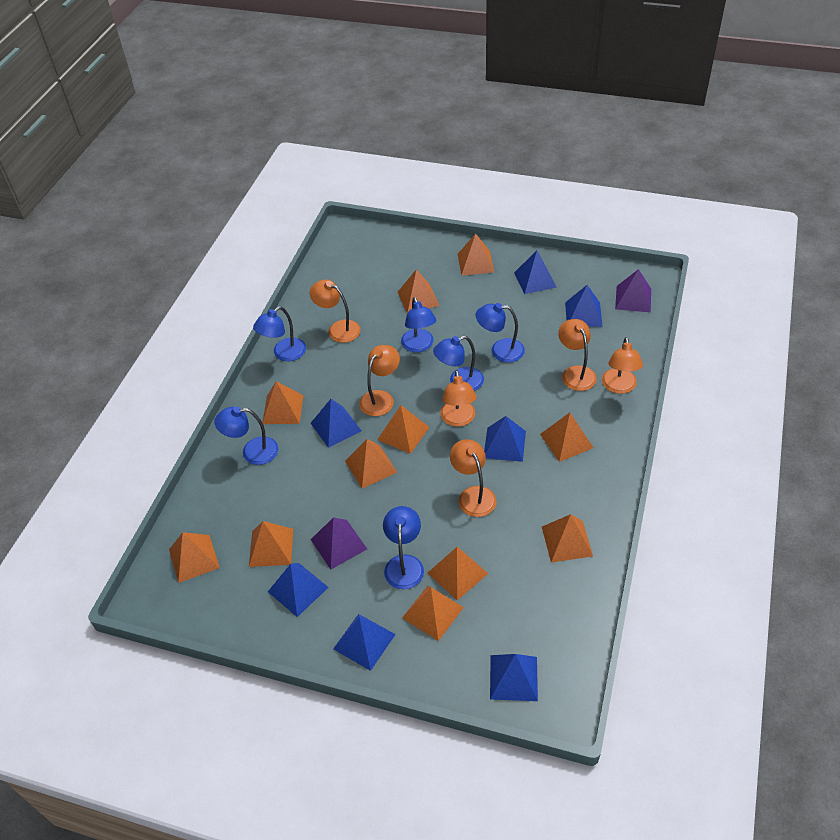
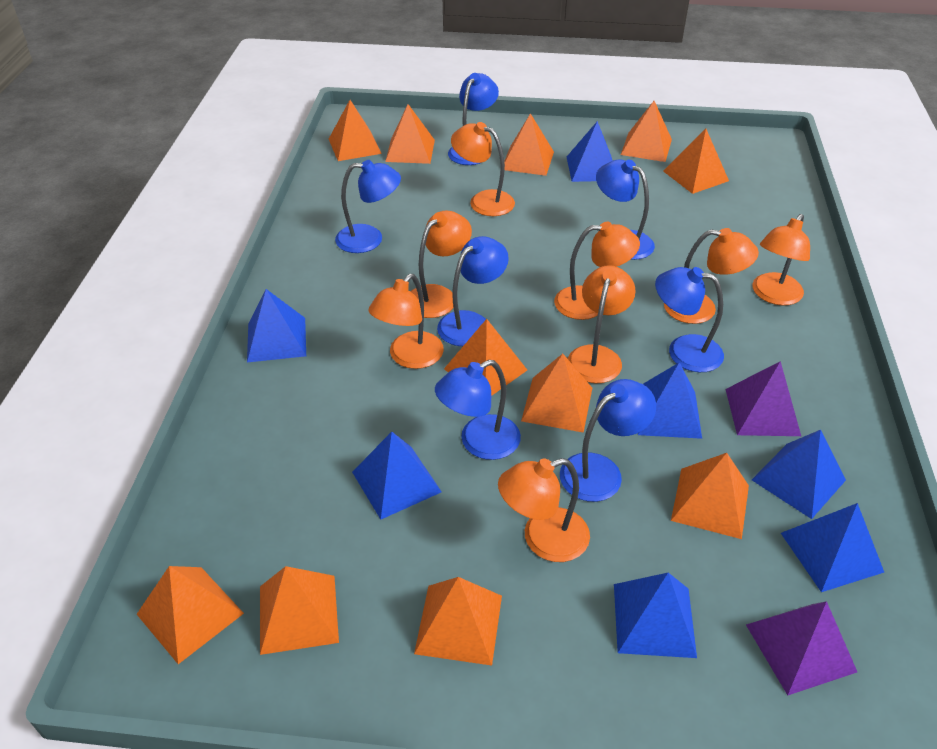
blue lamp: 6 -> 7
orange lamp: 6 -> 8

